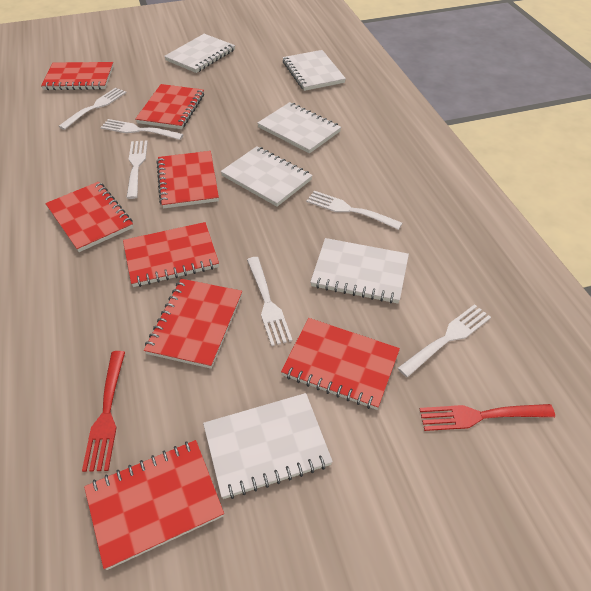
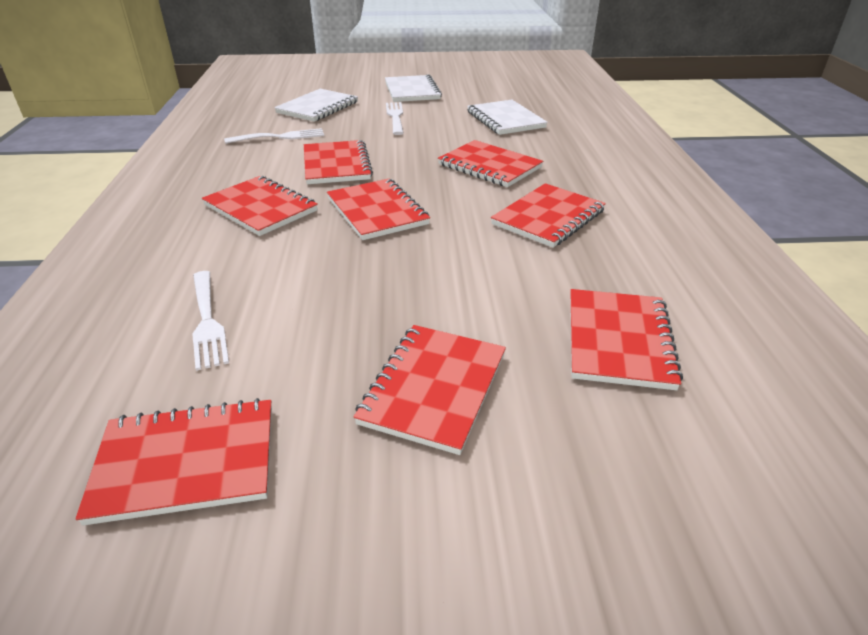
red fork: 2 -> 0
white fork: 6 -> 3
white notebook: 6 -> 3

